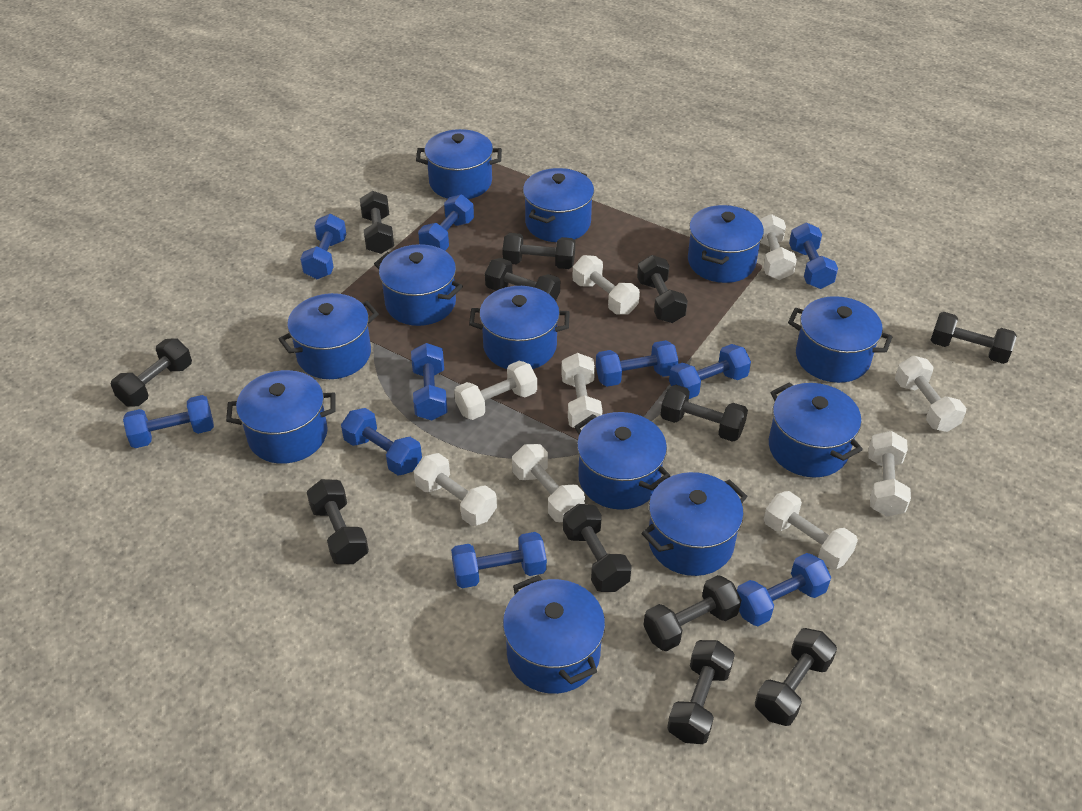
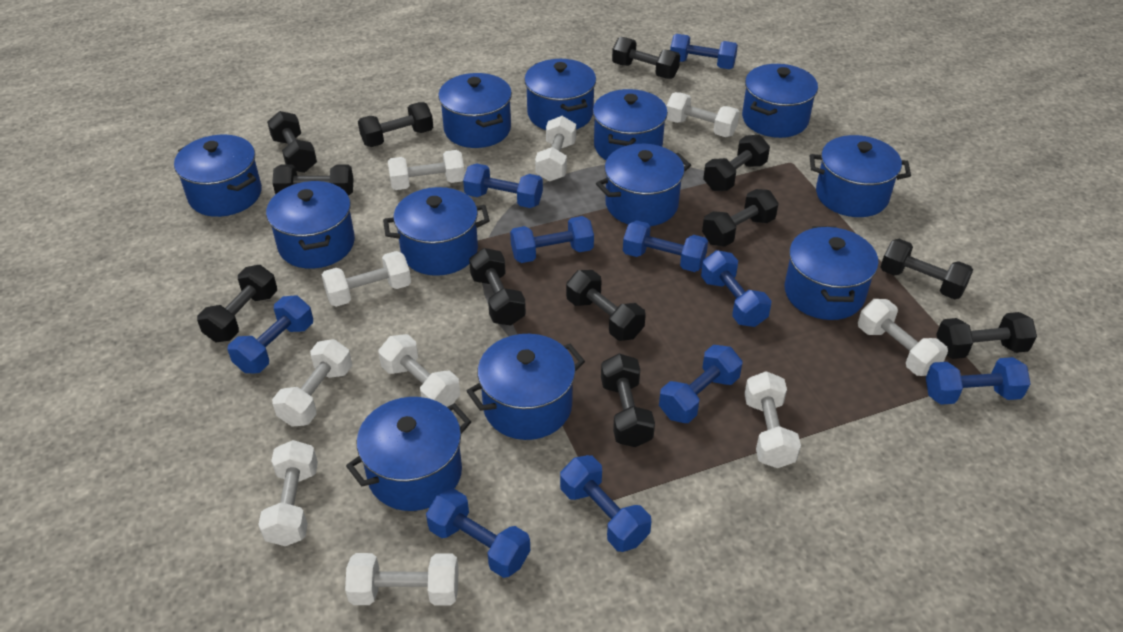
white dumbbell: 9 -> 10

